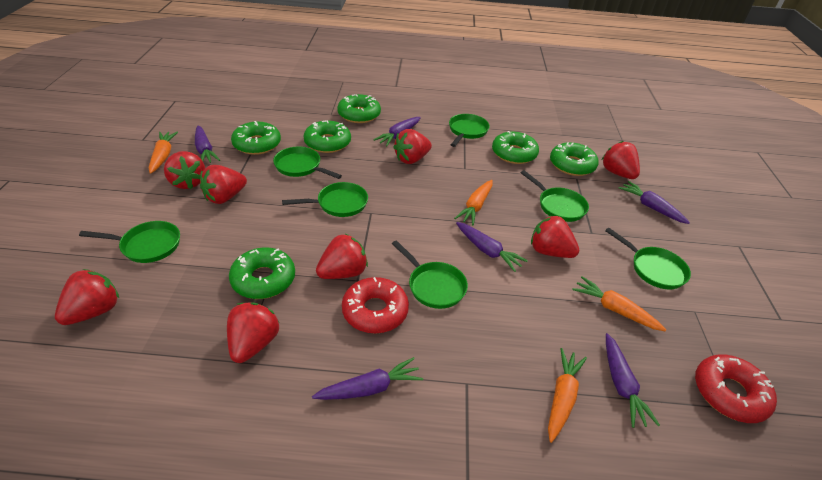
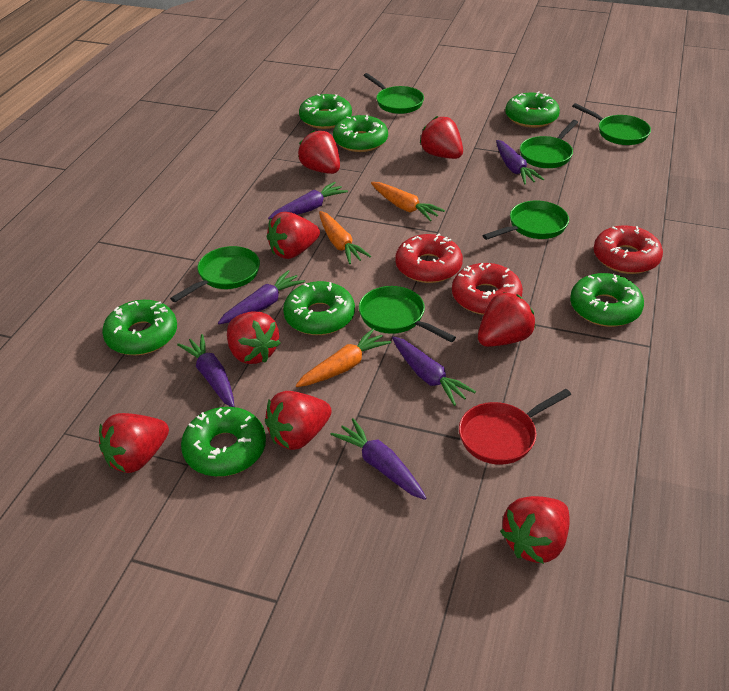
green donut: 6 -> 7
green pan: 7 -> 6
orange carrot: 4 -> 3
red donut: 2 -> 3
red pan: 0 -> 1

